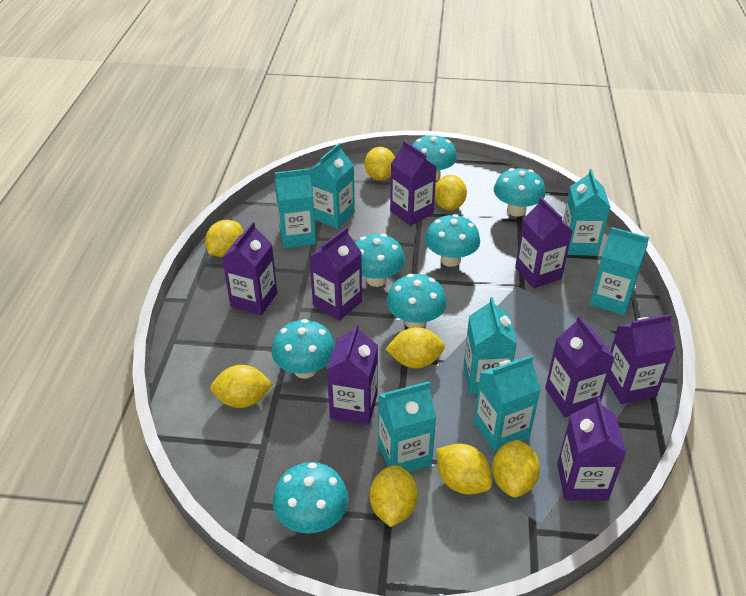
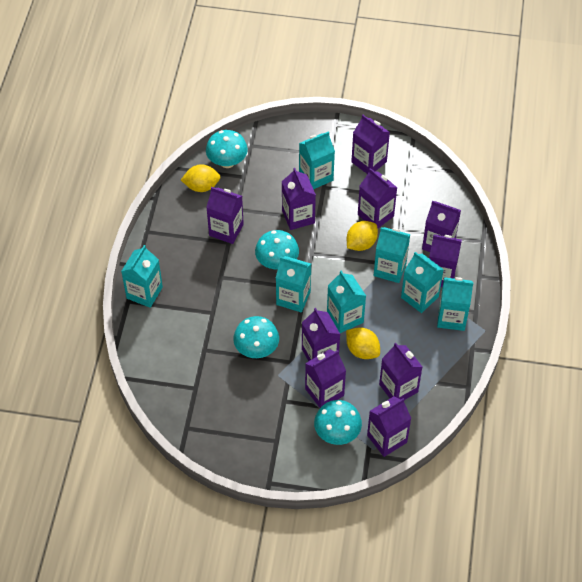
purple carton: 8 -> 10
turquoise mushroom: 7 -> 4
yellow lemon: 8 -> 3

